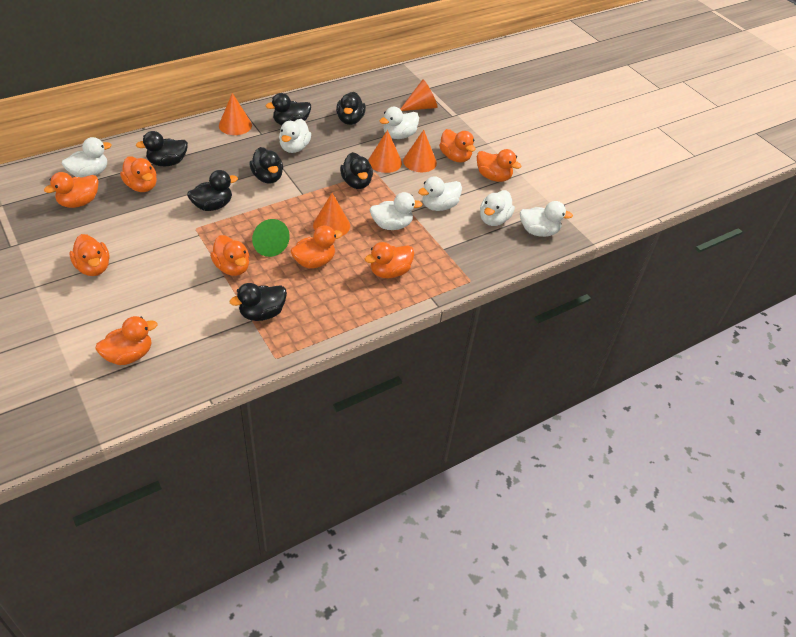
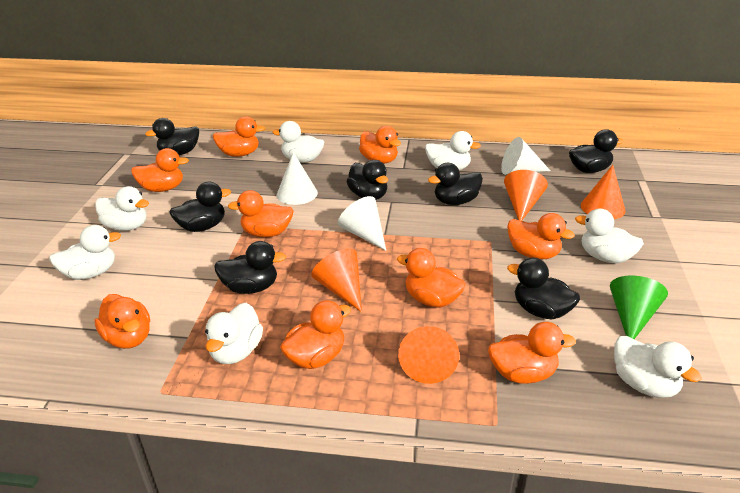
orange cone: 5 -> 4
white cone: 0 -> 3

